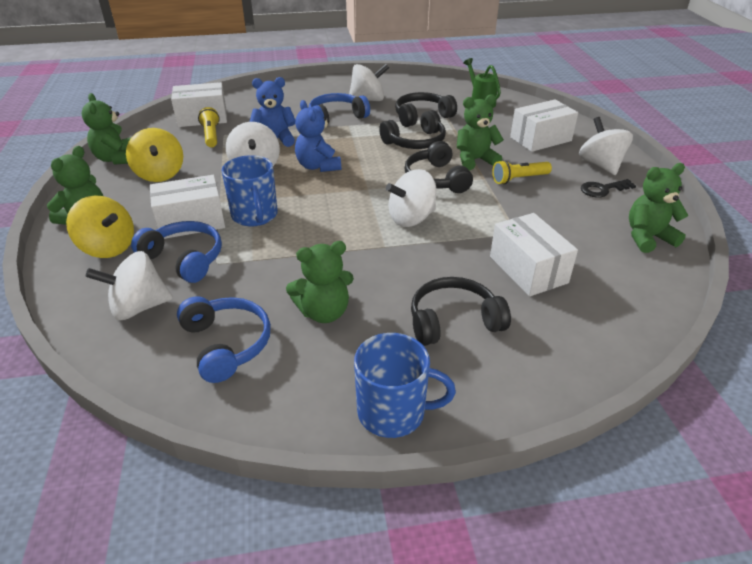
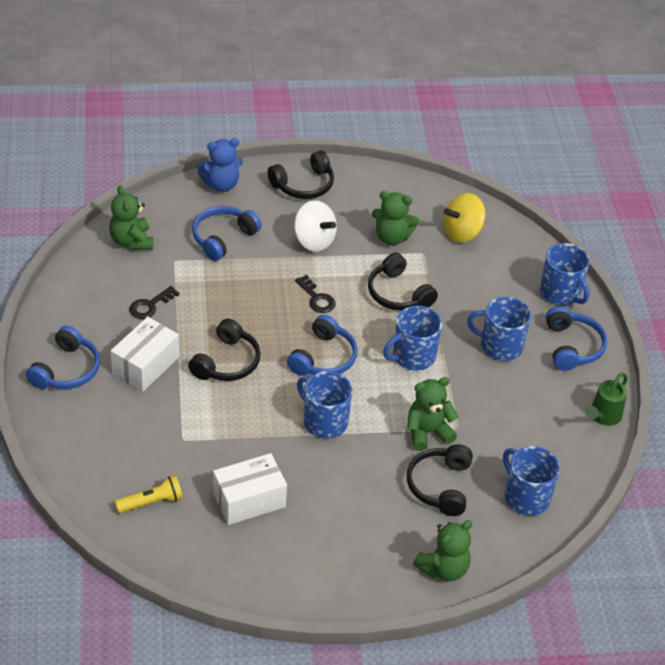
black key: 1 -> 2
blue headphones: 3 -> 4
blue mug: 2 -> 5
blue teddy bear: 2 -> 1
green teddy bear: 5 -> 4
white box: 4 -> 2
white spinning top: 5 -> 1
yellow flashlight: 2 -> 1
yellow spinning top: 2 -> 1

